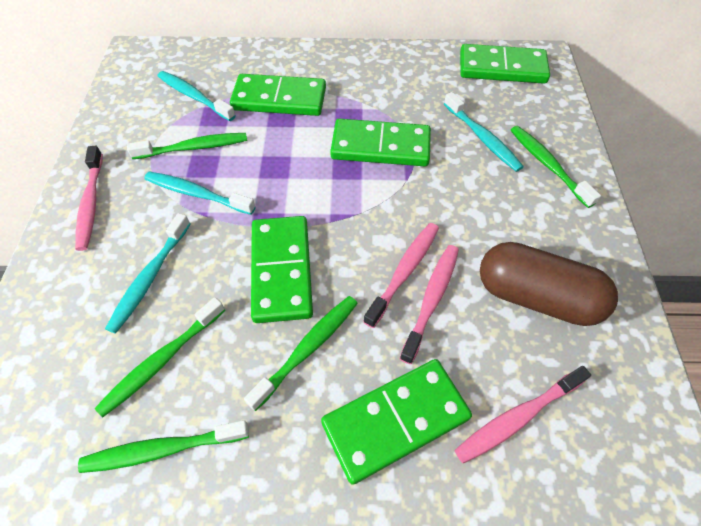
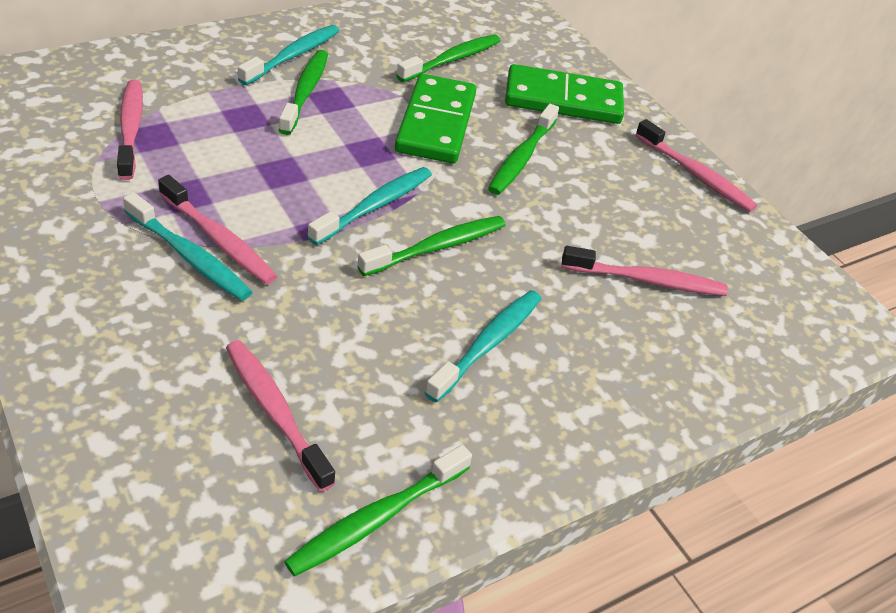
brown capsule: 1 -> 0
green domino: 5 -> 2
pink toothbrush: 4 -> 5

